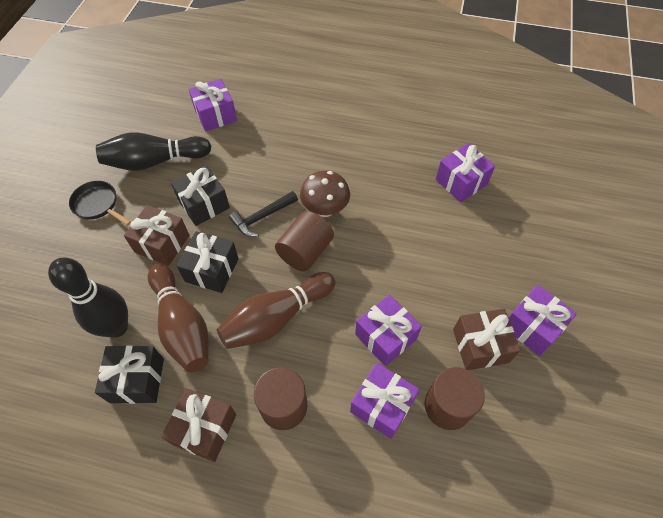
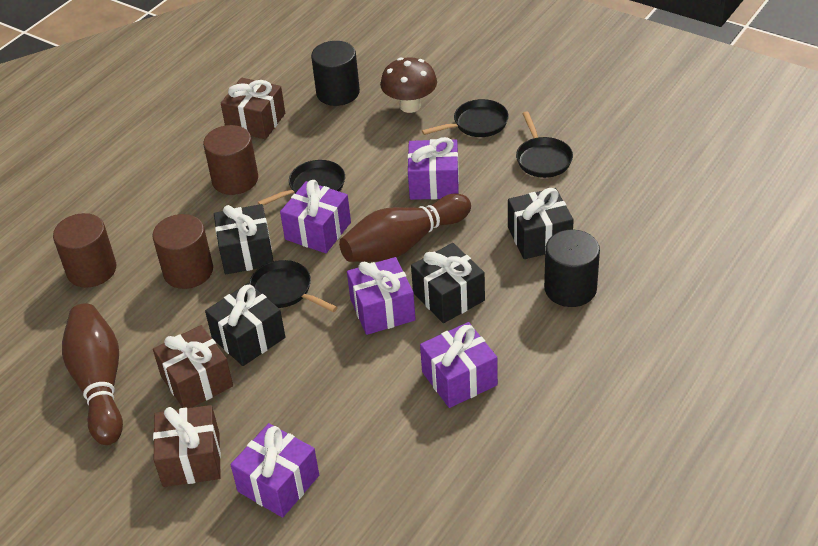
black bowling pin: 2 -> 0
black cylinder: 0 -> 2
black gift: 3 -> 4
black hammer: 1 -> 0
black pan: 1 -> 4

